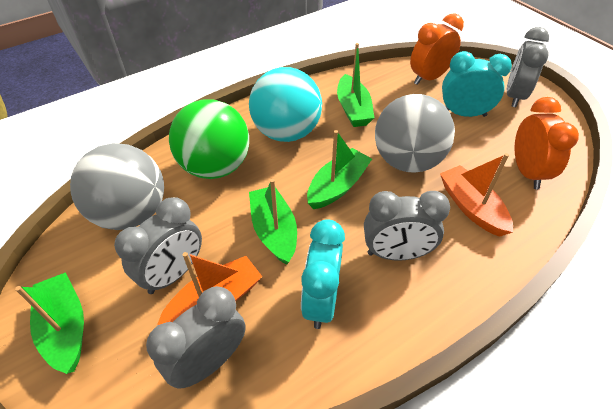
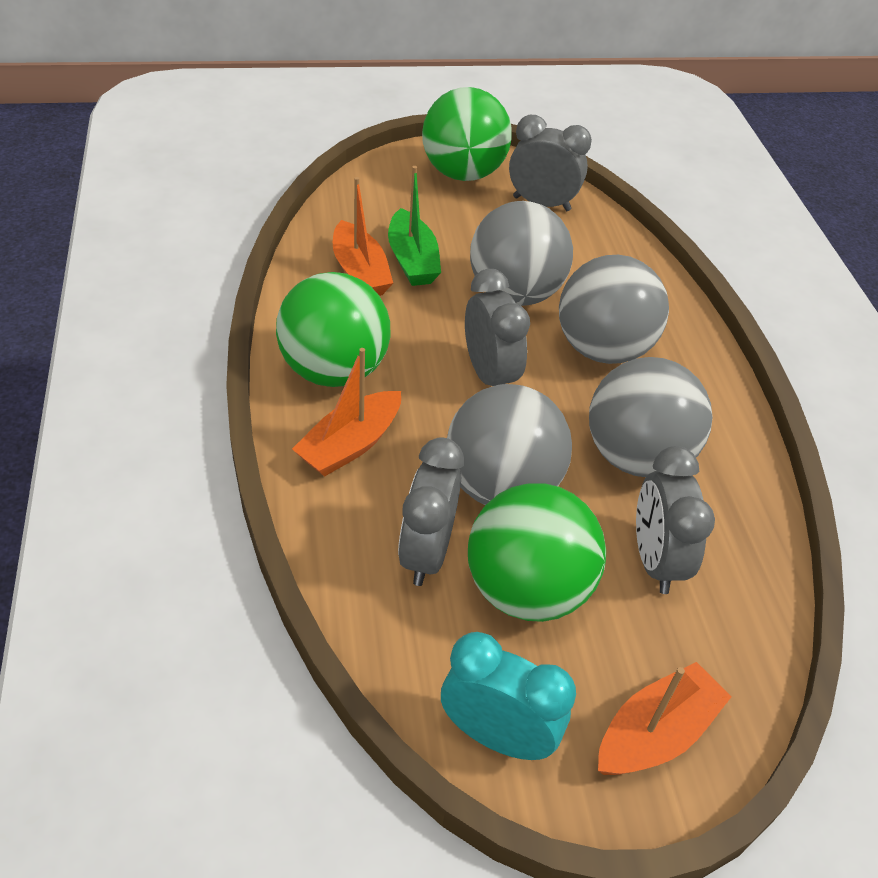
green ball: 1 -> 3
green boat: 4 -> 1
grey ball: 2 -> 4
orange boat: 2 -> 3
orange clock: 2 -> 0
turquoise ball: 1 -> 0
turquoise clock: 2 -> 1

